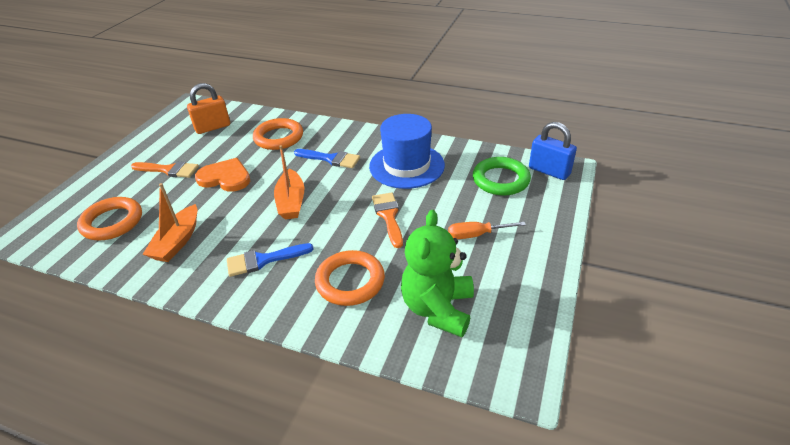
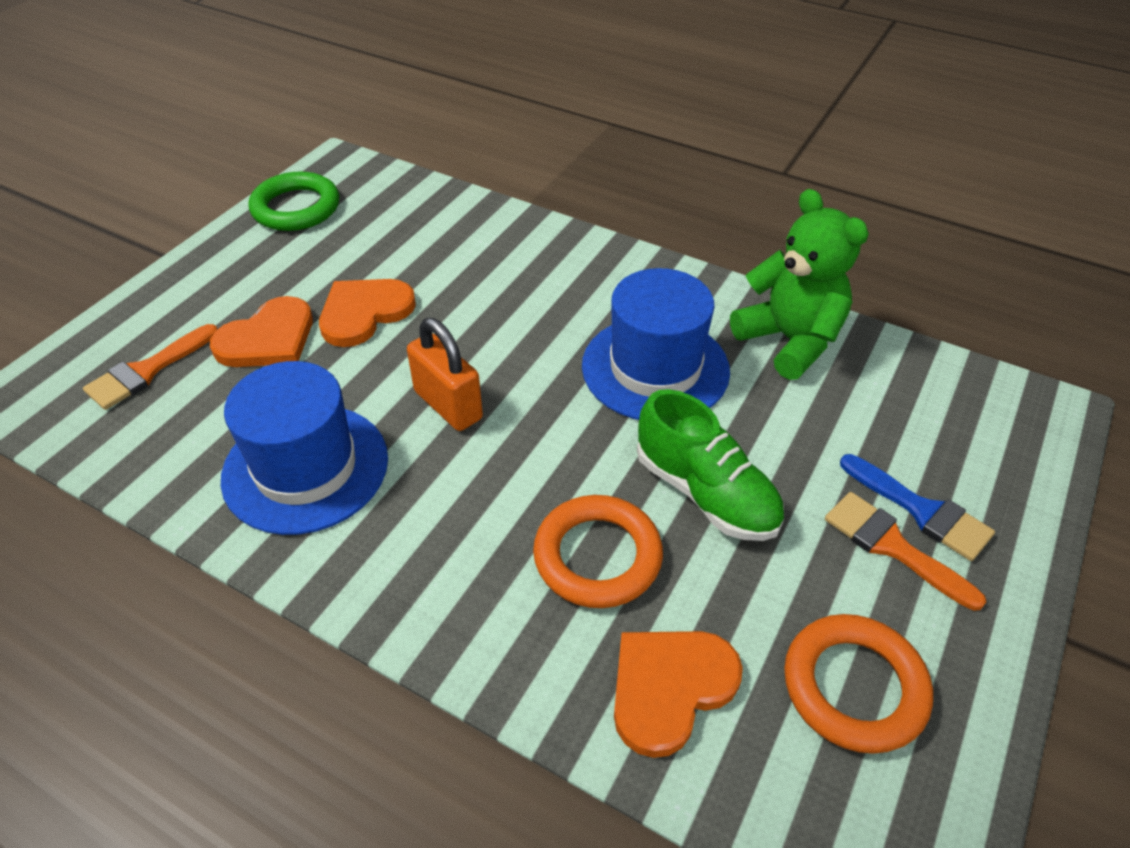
blue brush: 2 -> 1
blue hat: 1 -> 2
blue padlock: 1 -> 0
green shoe: 0 -> 1
orange boat: 2 -> 0
orange heart: 1 -> 3
orange ring: 3 -> 2
orange screwdriver: 1 -> 0

